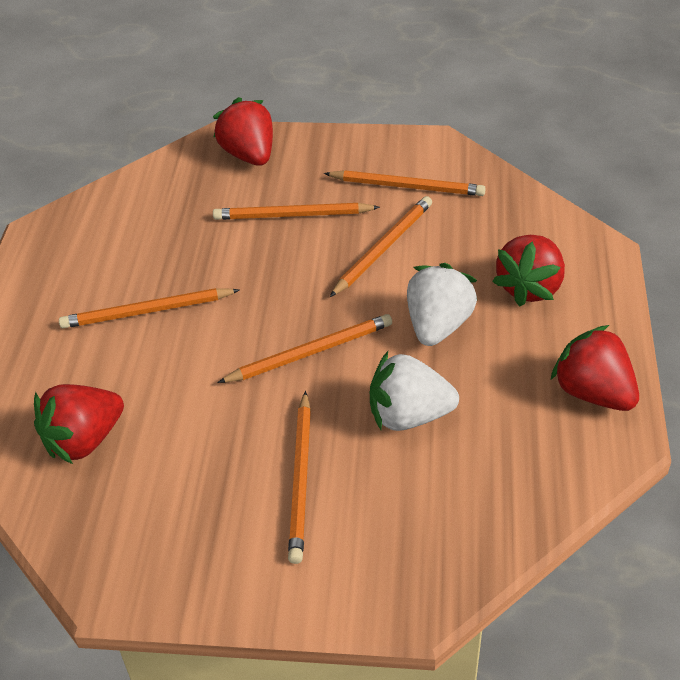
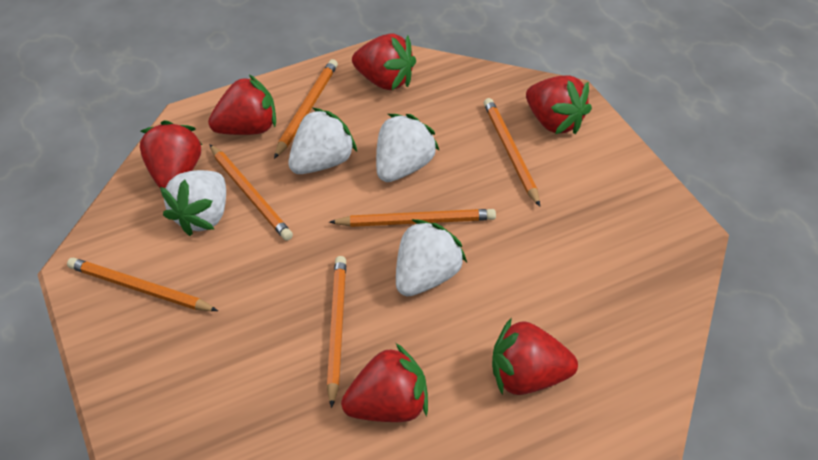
red strawberry: 4 -> 6
white strawberry: 2 -> 4

